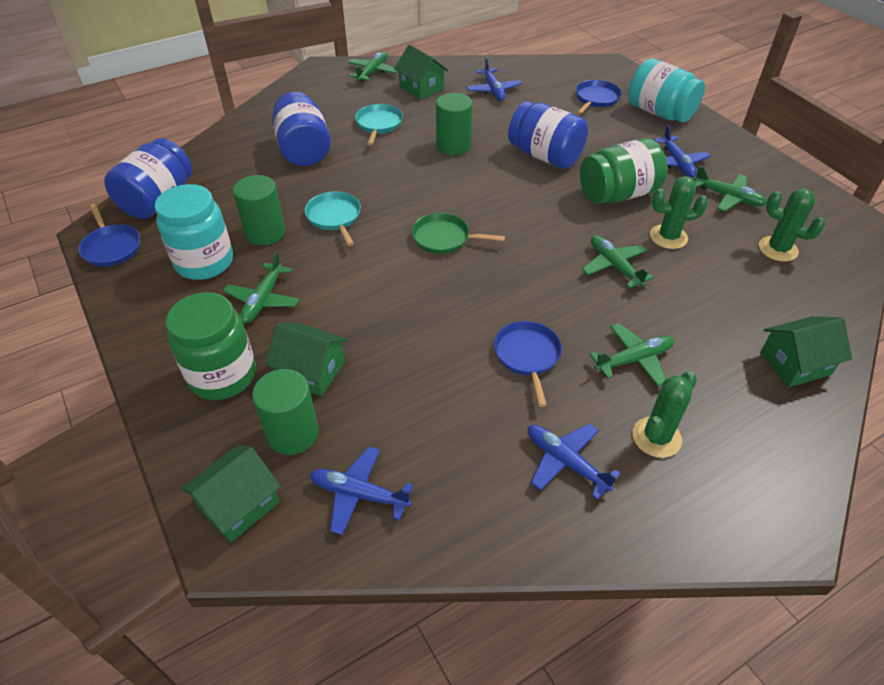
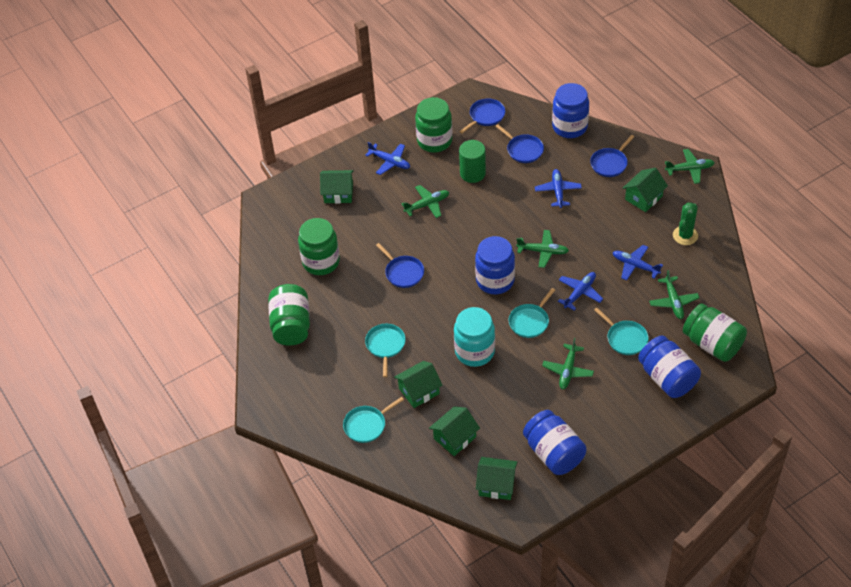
blue jar: 3 -> 4
blue pan: 3 -> 4
green cactus: 3 -> 1
green cylinder: 3 -> 1
green house: 4 -> 5
green jar: 2 -> 4
green pan: 1 -> 0
turquoise jar: 2 -> 1
turquoise pan: 2 -> 4

